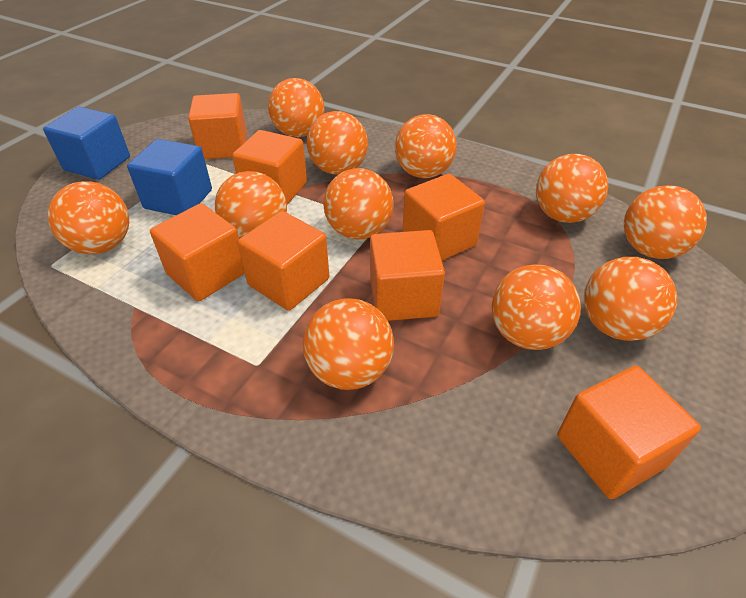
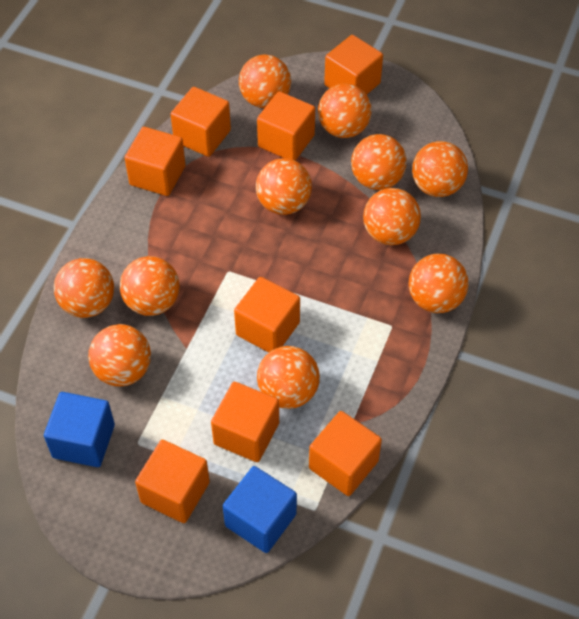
orange cube: 7 -> 8

